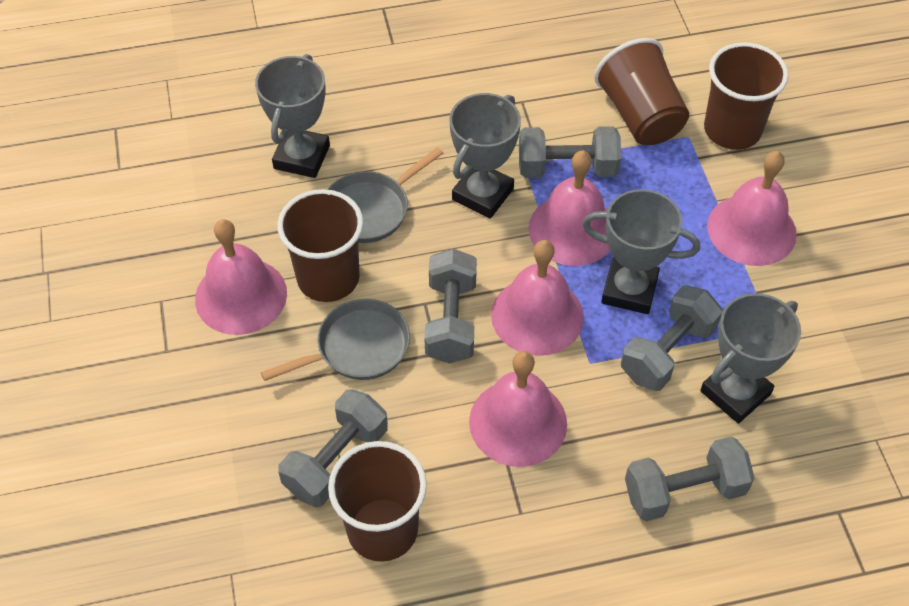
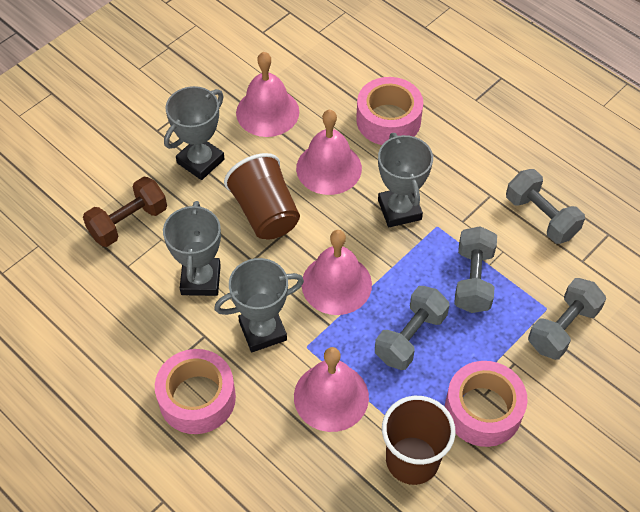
brown cup: 4 -> 2
brown dumbbell: 0 -> 1
grey dumbbell: 5 -> 4
grey pan: 2 -> 0
pink bell: 5 -> 4
pink tape: 0 -> 3

